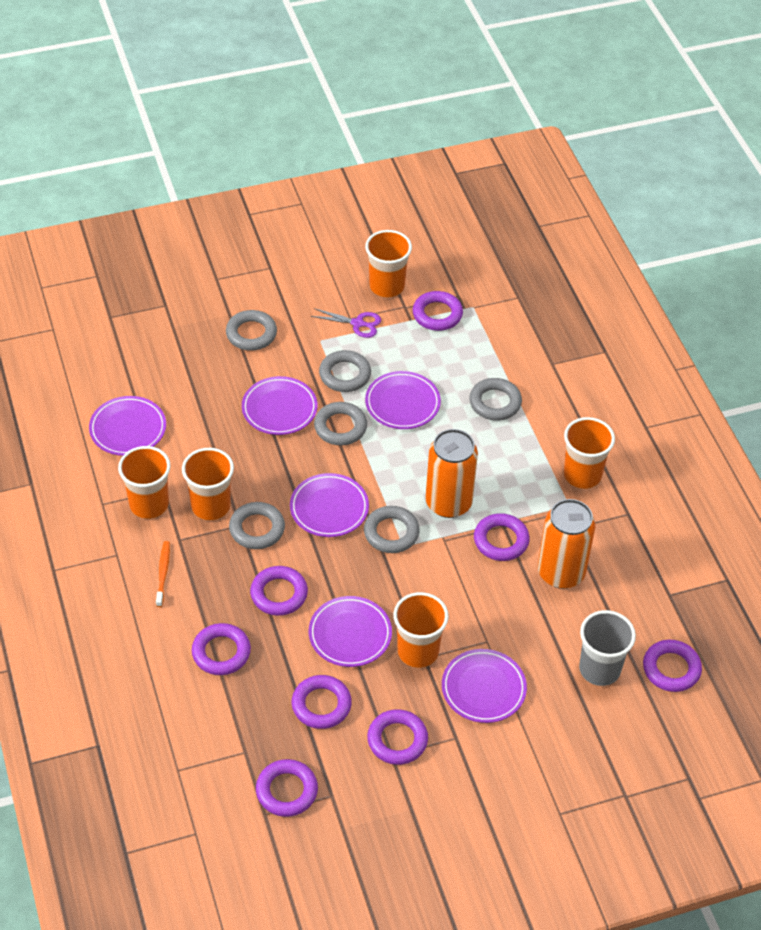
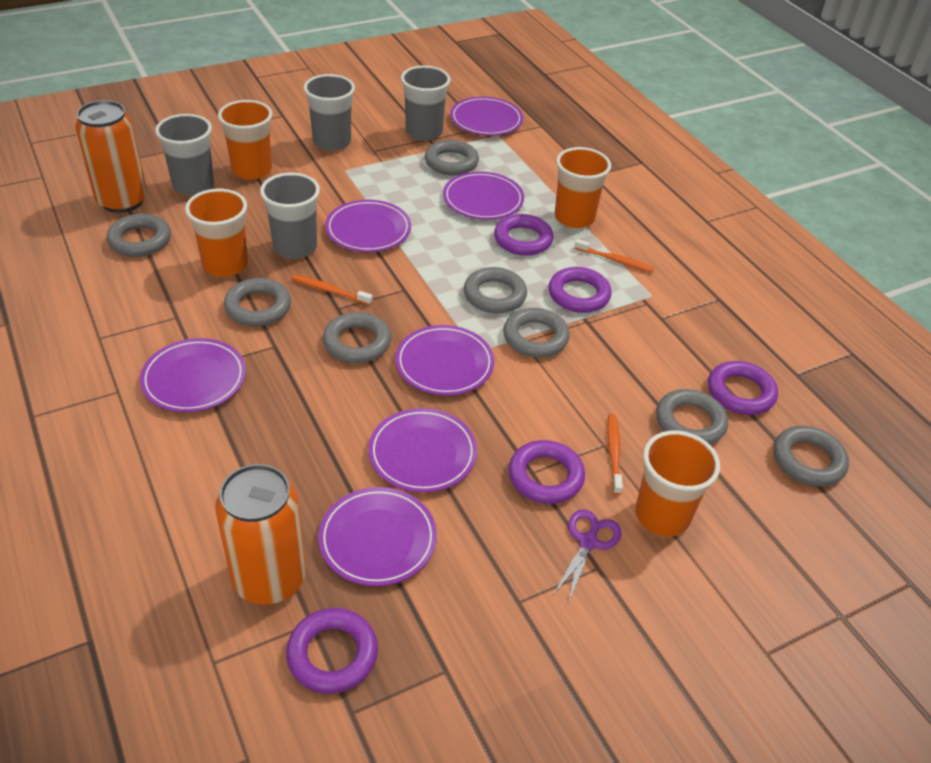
grey cup: 1 -> 4
grey ring: 6 -> 8
orange cup: 5 -> 4
orange toothbrush: 1 -> 3
purple plate: 6 -> 7
purple ring: 8 -> 5

